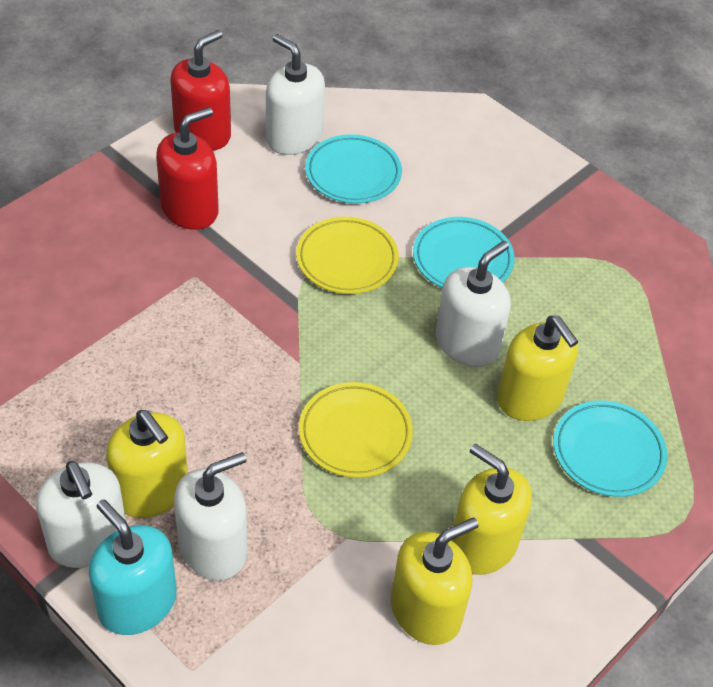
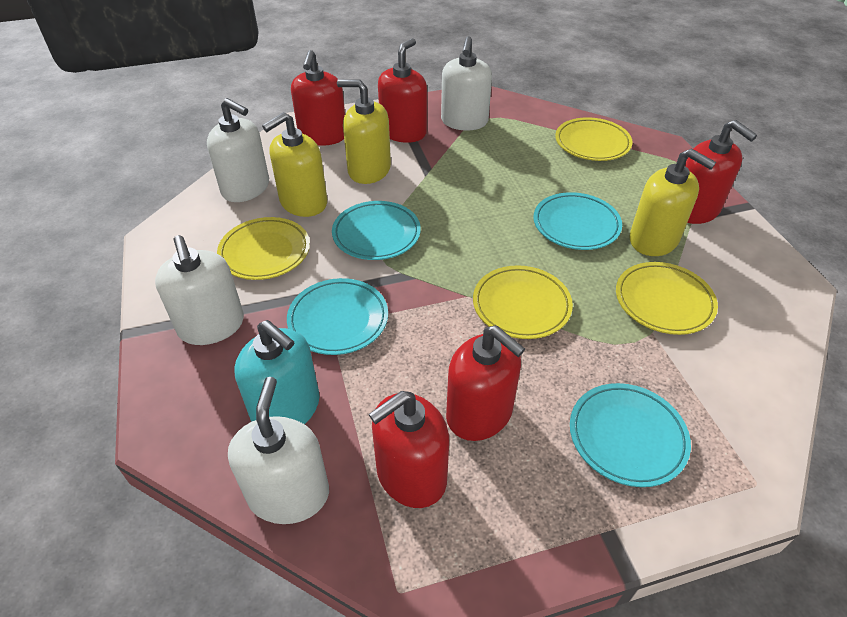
red soap dispenser: 2 -> 5
turquoise plate: 3 -> 4
yellow plate: 2 -> 4
yellow soap dispenser: 4 -> 3

